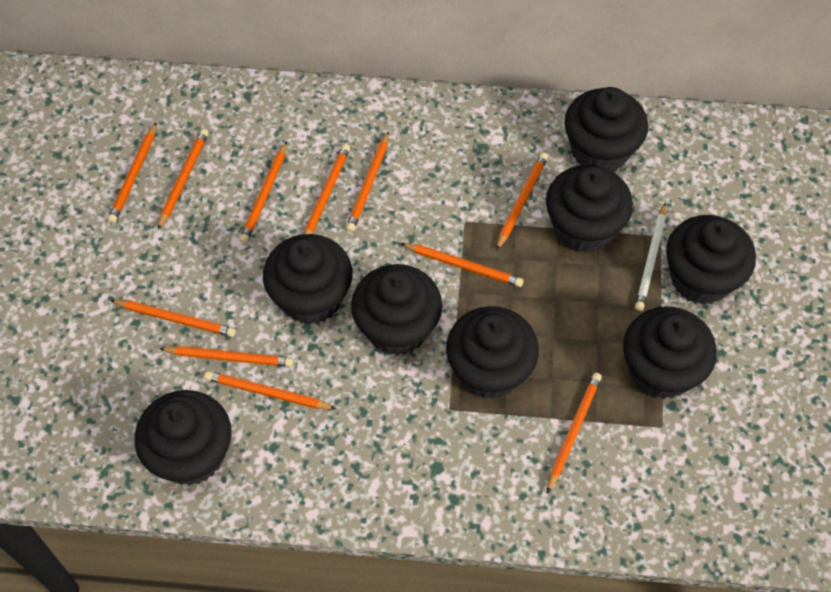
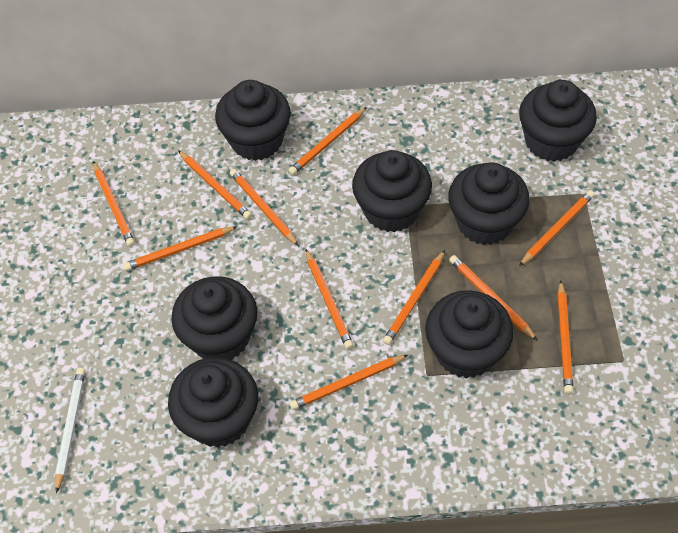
black cupcake: 8 -> 7

